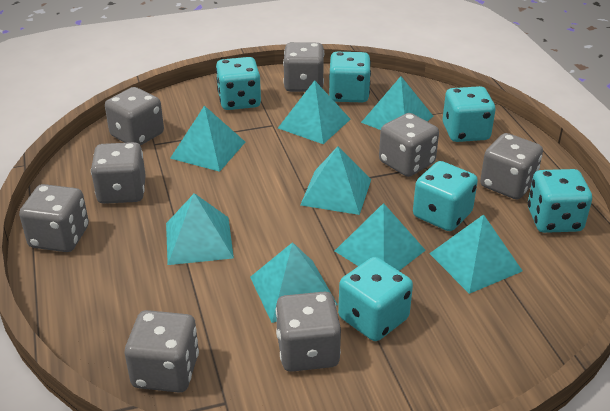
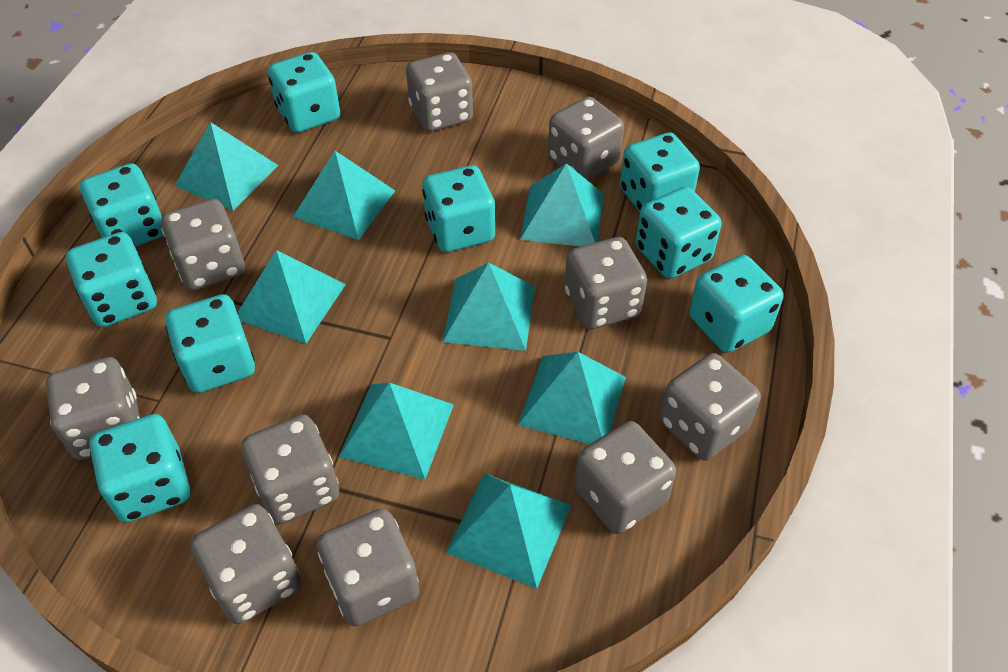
grey dice: 8 -> 10
turquoise dice: 6 -> 9

